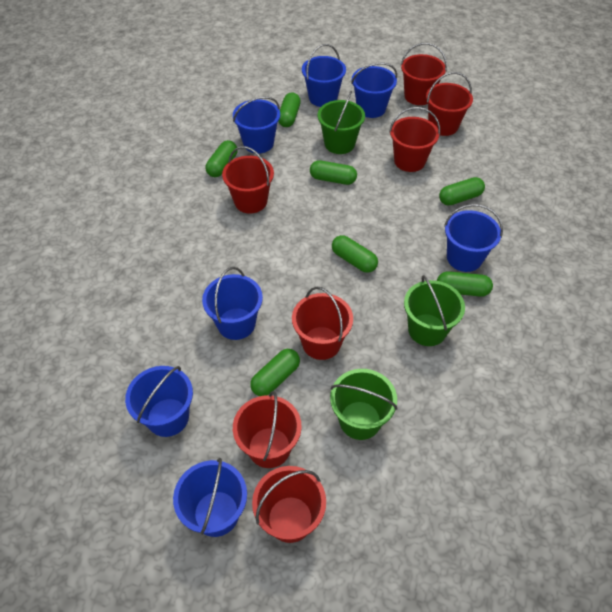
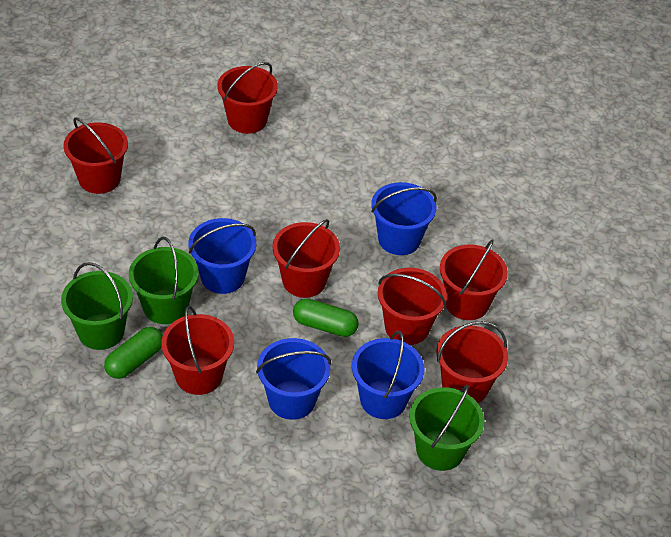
blue bucket: 7 -> 4
green capsule: 7 -> 2

